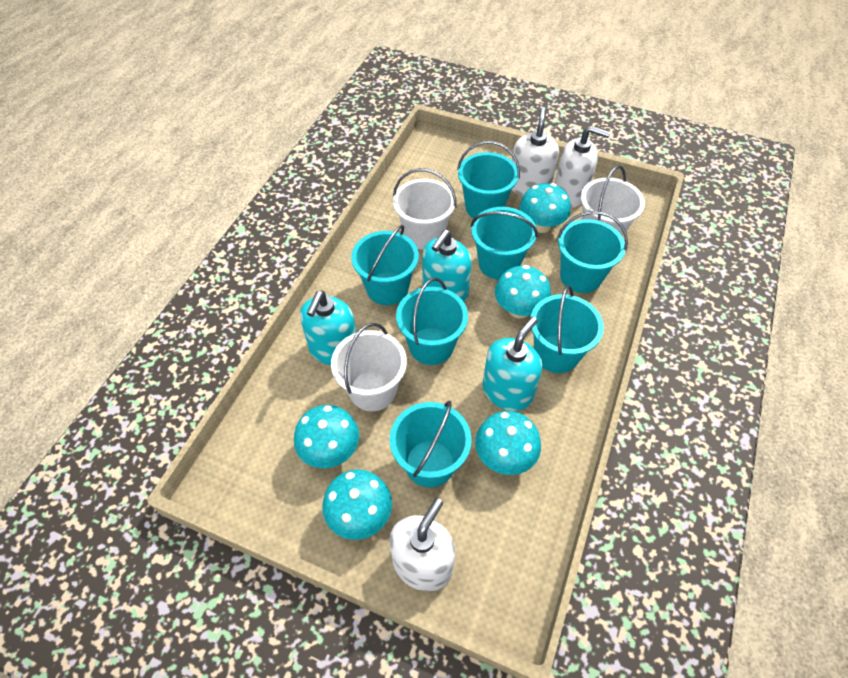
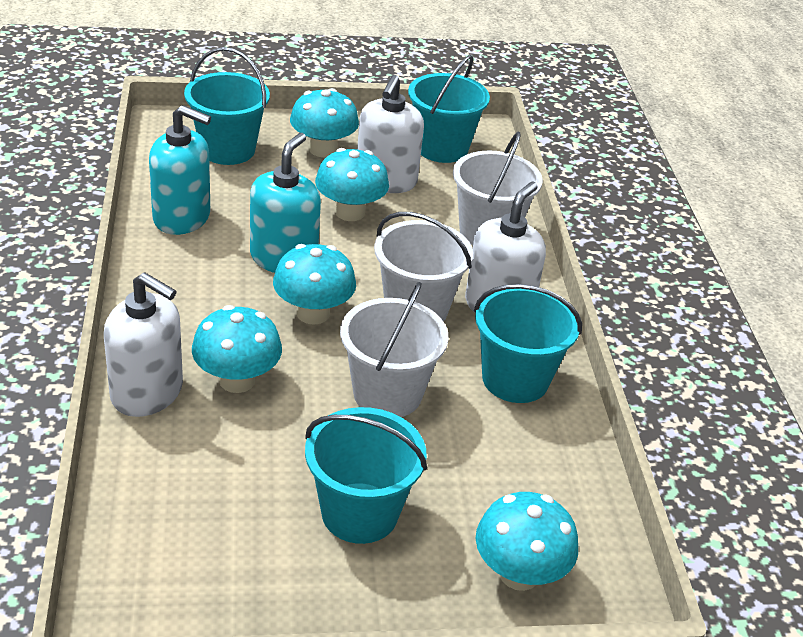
turquoise bucket: 7 -> 4
turquoise soap dispenser: 3 -> 2

